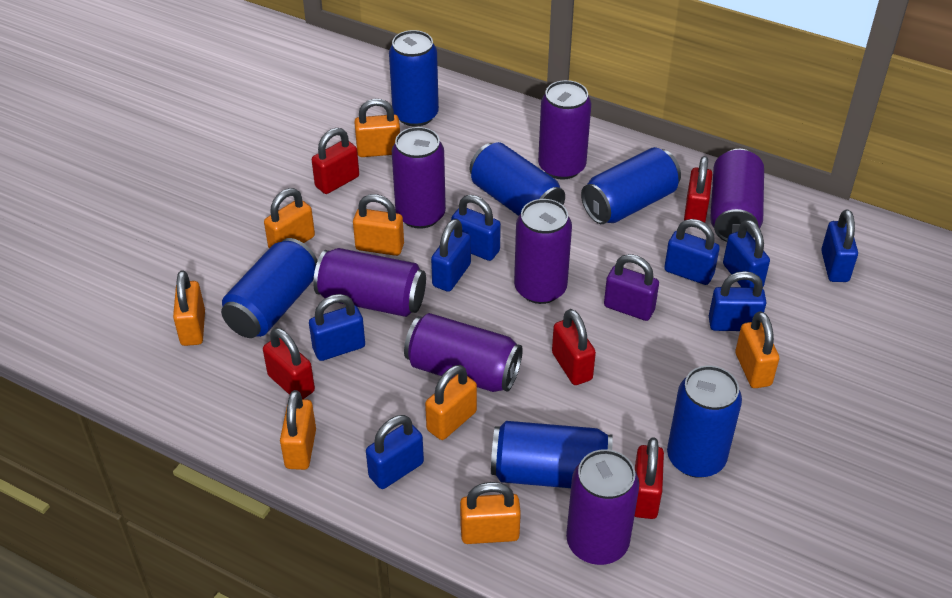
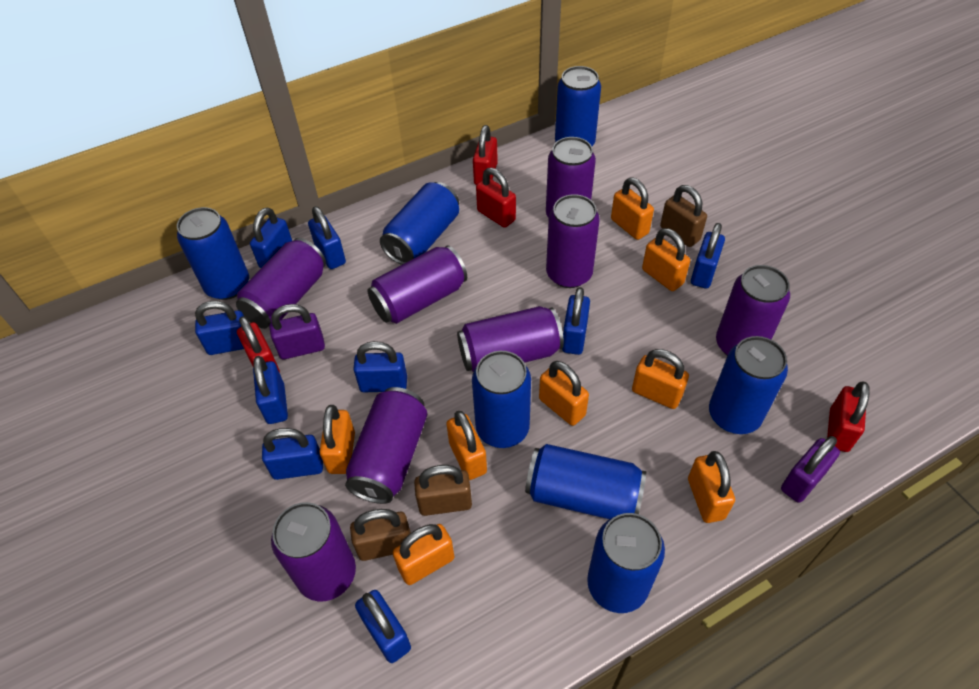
blue can: 6 -> 7
blue padlock: 8 -> 9
brown padlock: 0 -> 3
purple can: 7 -> 8
purple padlock: 1 -> 2
red padlock: 5 -> 4

